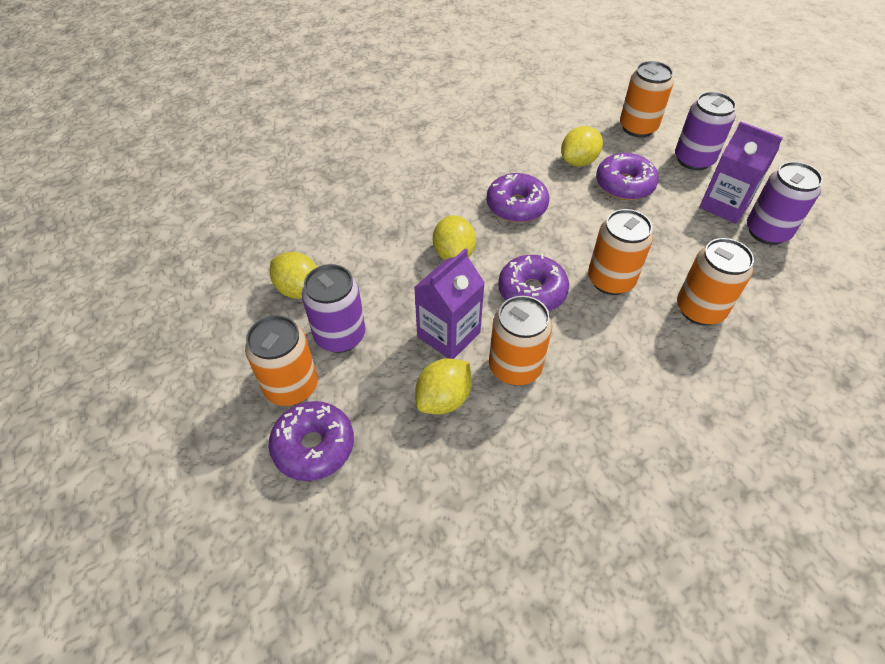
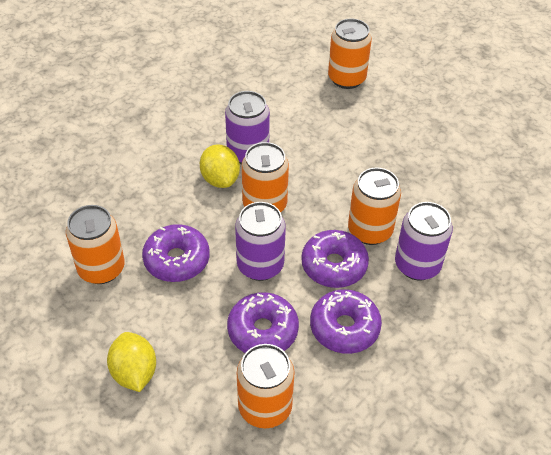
purple carton: 2 -> 0
yellow lemon: 4 -> 2

